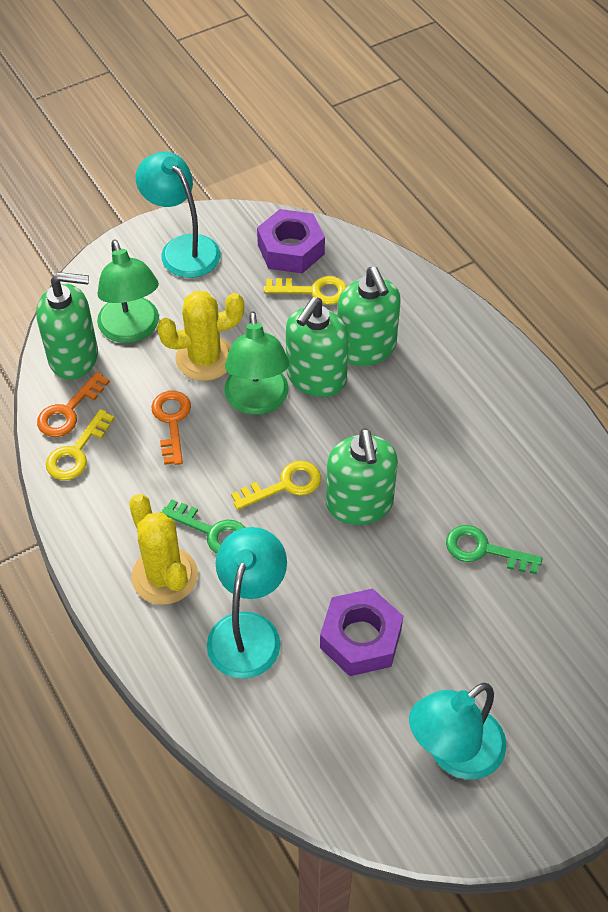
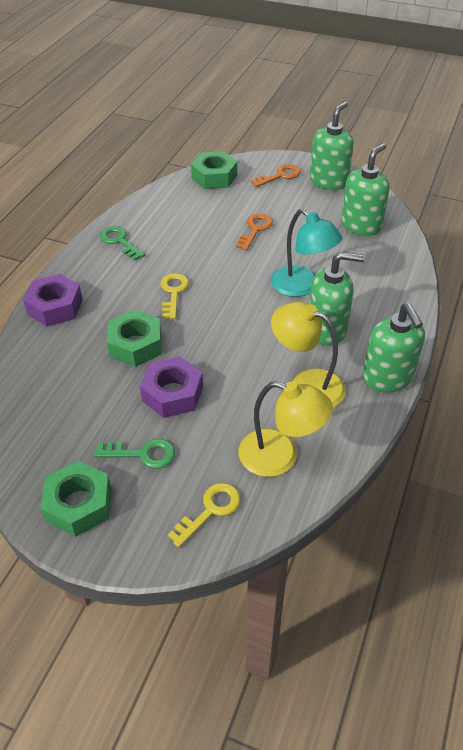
green lamp: 2 -> 0
green nut: 0 -> 3
turquoise lamp: 3 -> 1
yellow cactus: 2 -> 0
yellow key: 3 -> 2
yellow lamp: 0 -> 2

